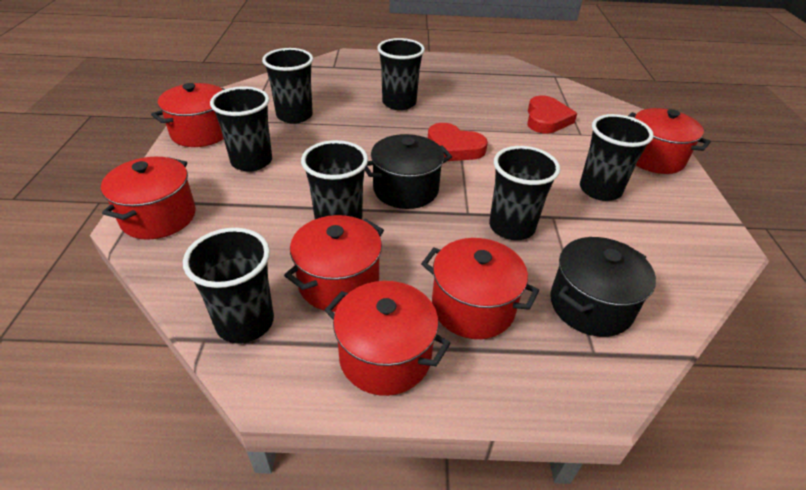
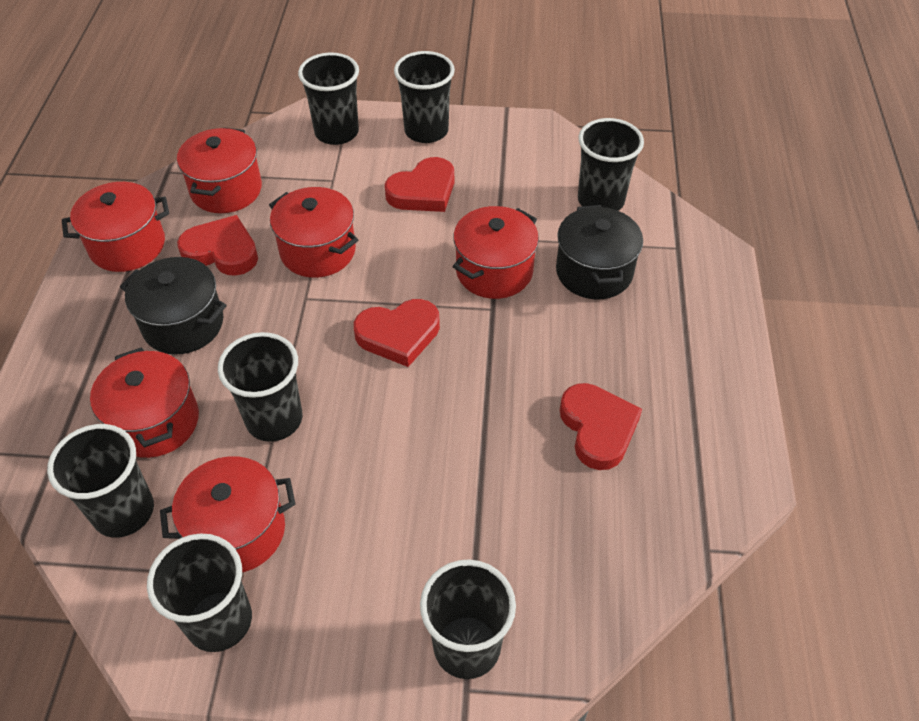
red heart: 2 -> 4

